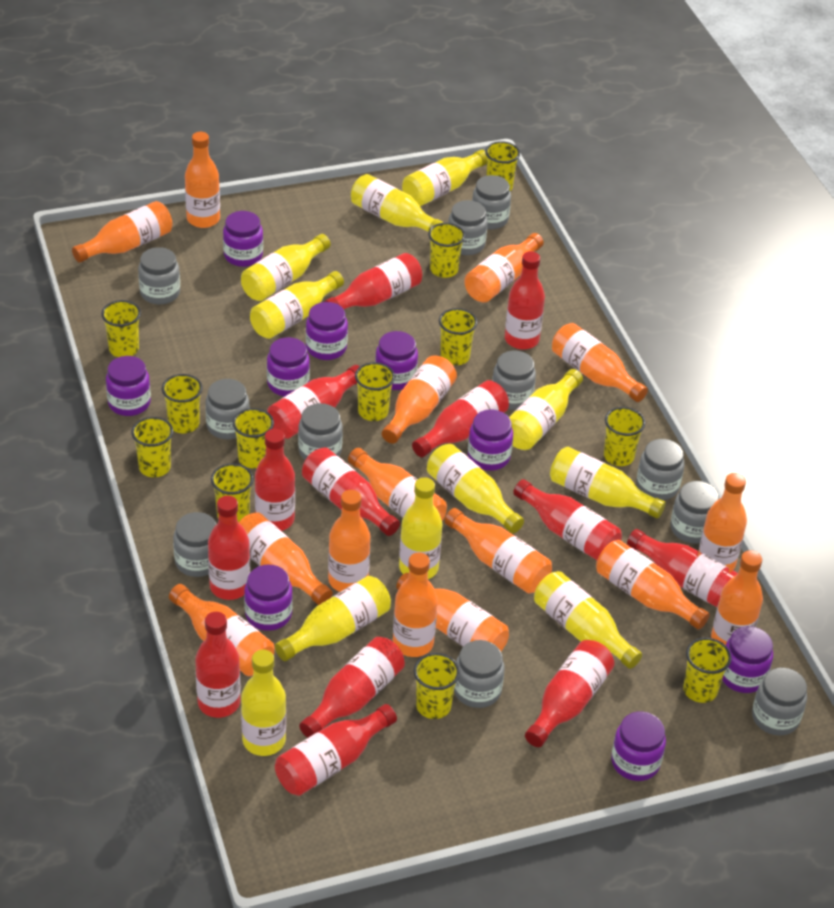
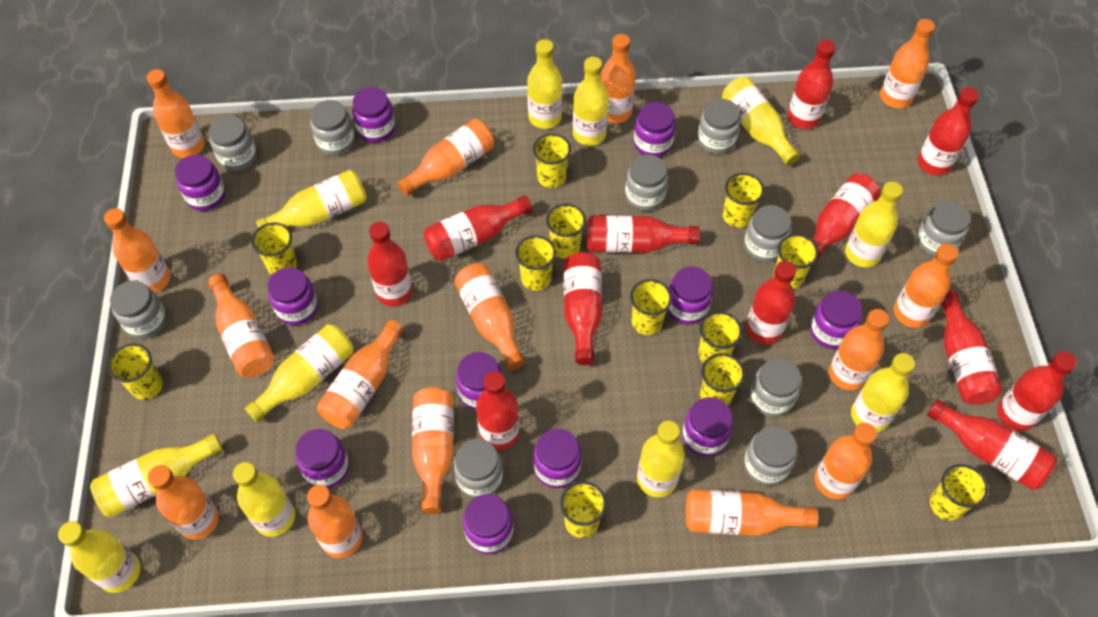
grey jar: 11 -> 10
purple jar: 9 -> 11
red bottle: 13 -> 12

